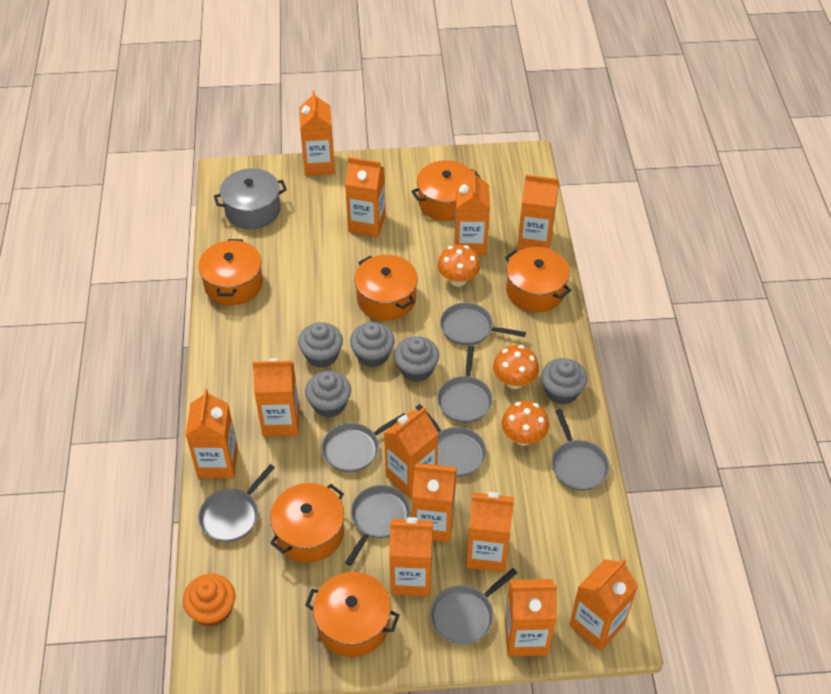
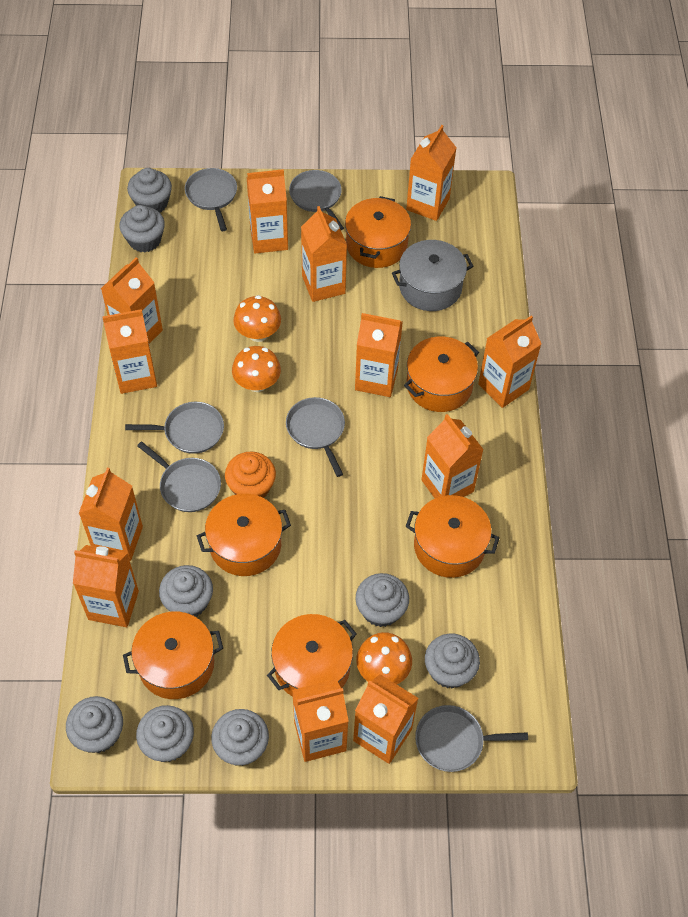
grey cupcake: 5 -> 8
grey pan: 8 -> 6

